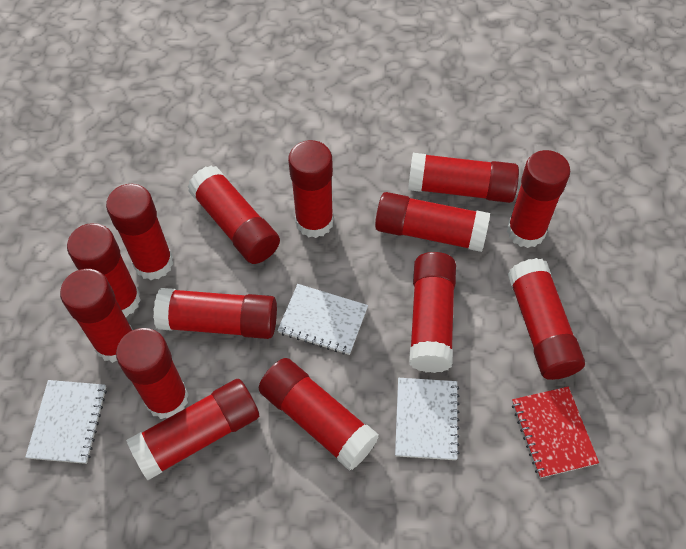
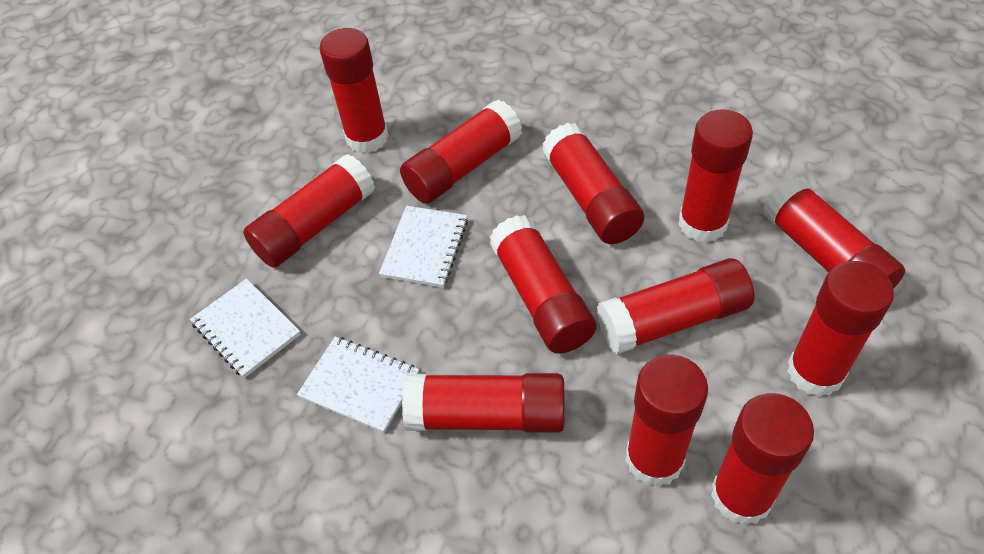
red glue stick: 14 -> 12
red notebook: 1 -> 0

